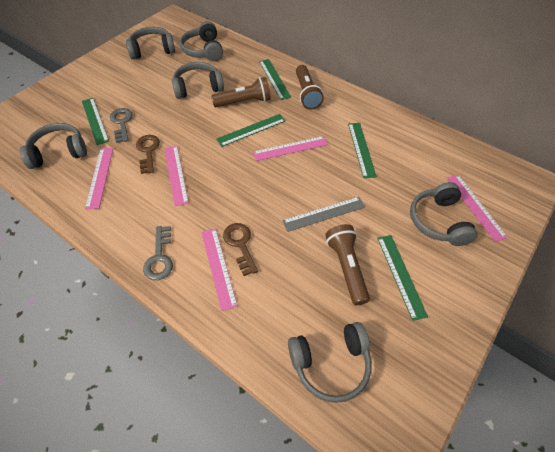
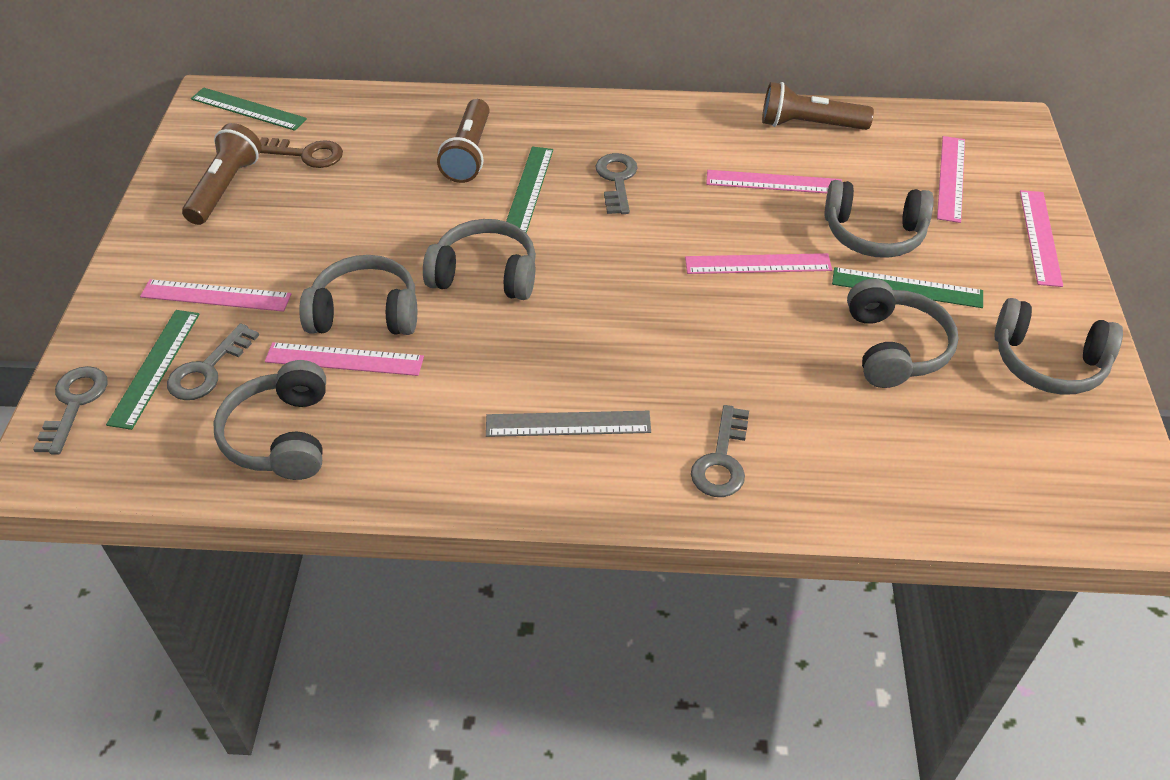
brown key: 2 -> 1
green ruler: 5 -> 4
grey key: 2 -> 4
pink ruler: 5 -> 6

